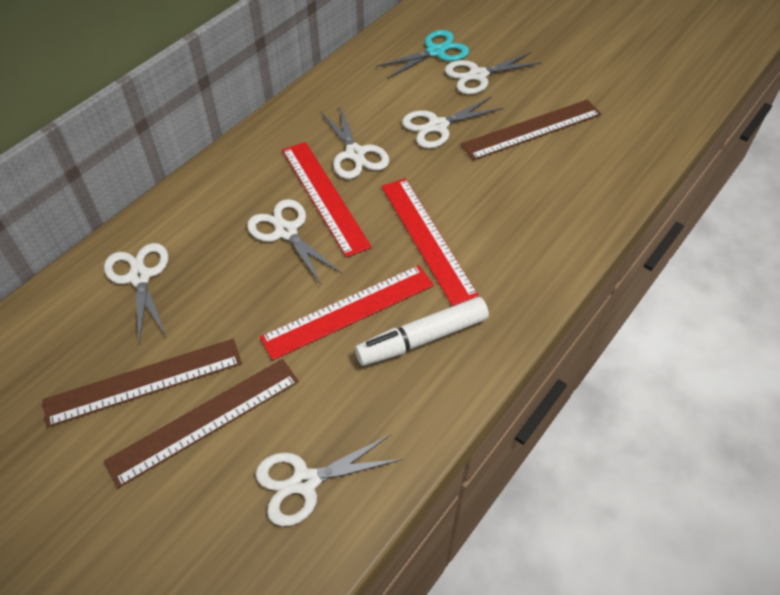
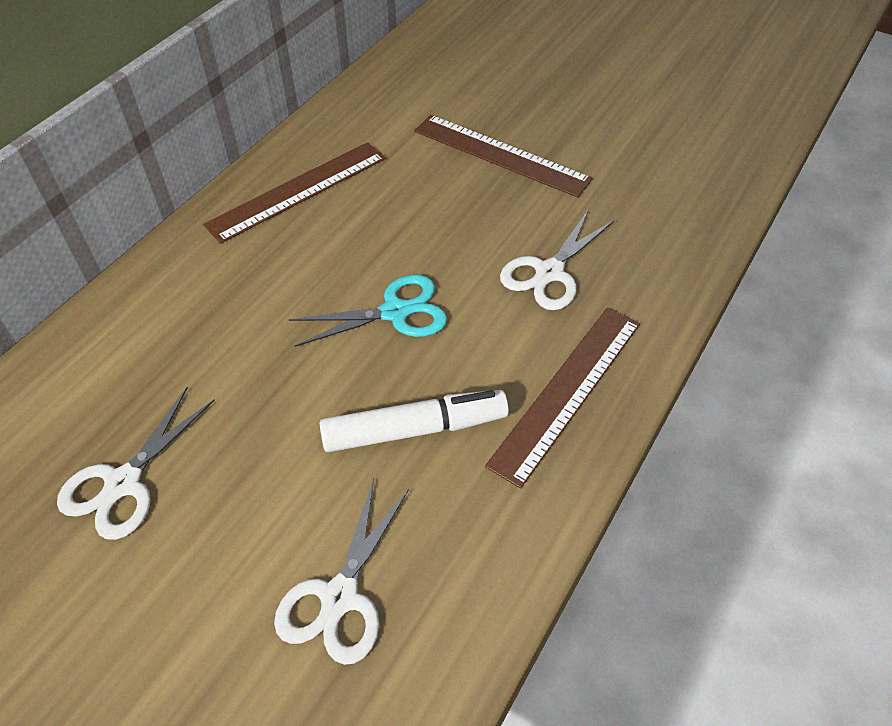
red ruler: 3 -> 0
white scissors: 6 -> 3

